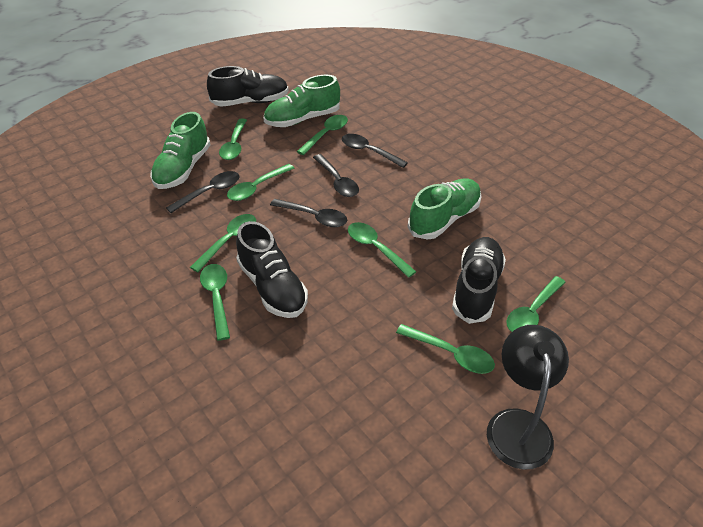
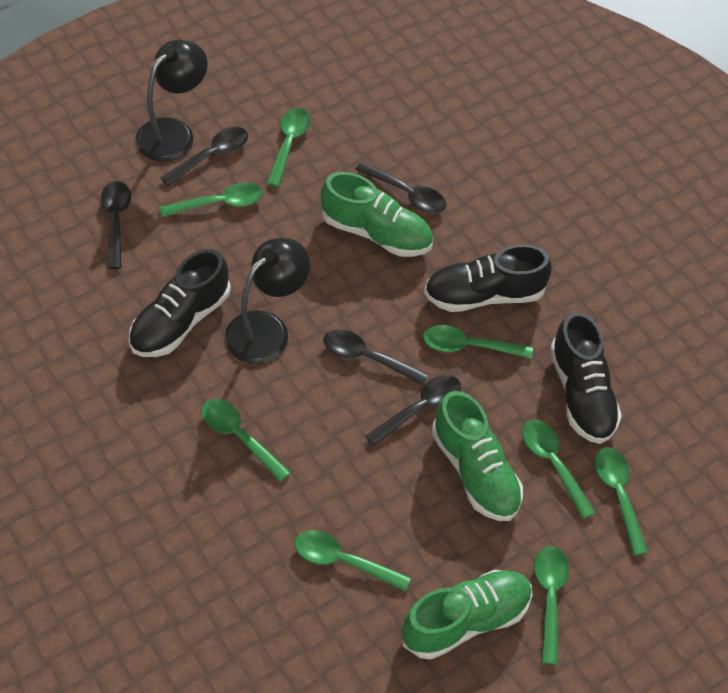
black lamp: 1 -> 2
black spoon: 4 -> 5

